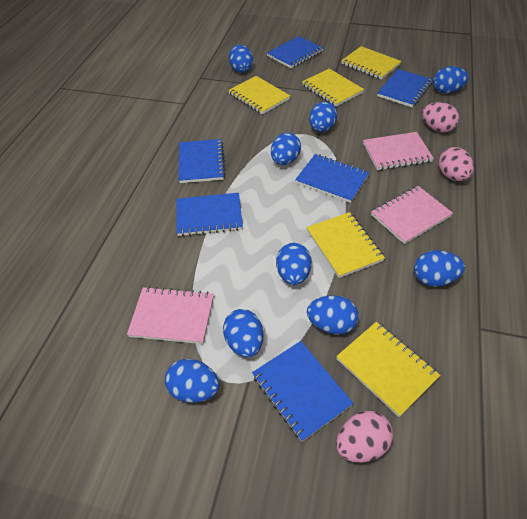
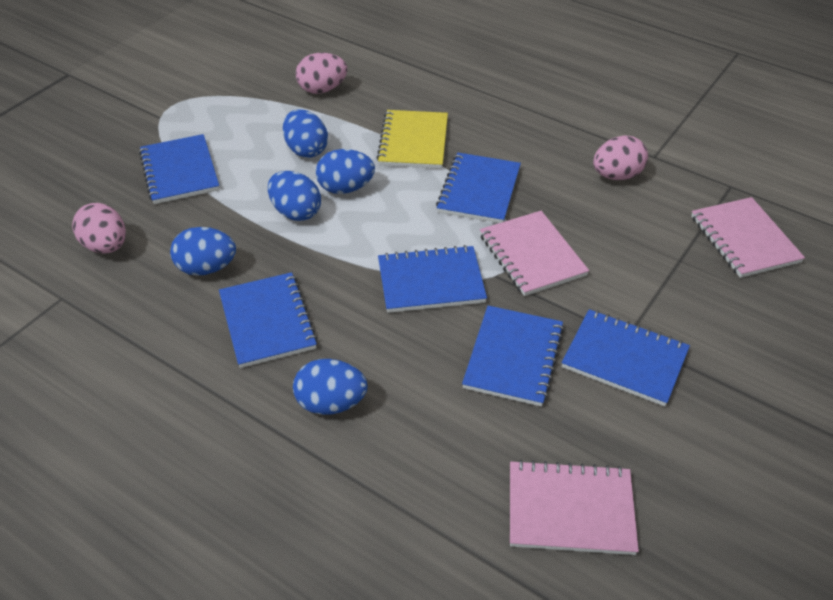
blue egg: 9 -> 5
yellow notebook: 5 -> 1

